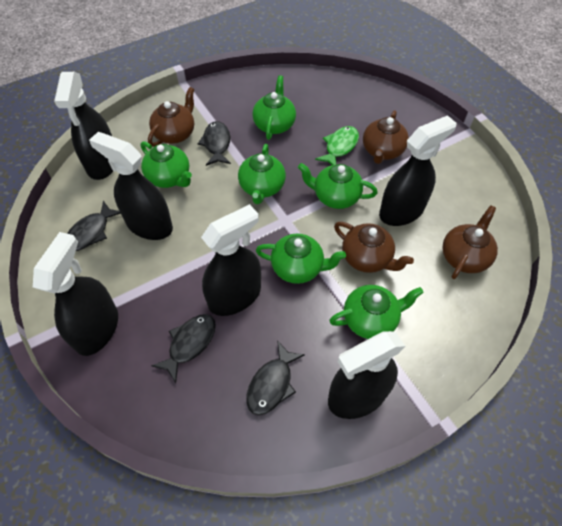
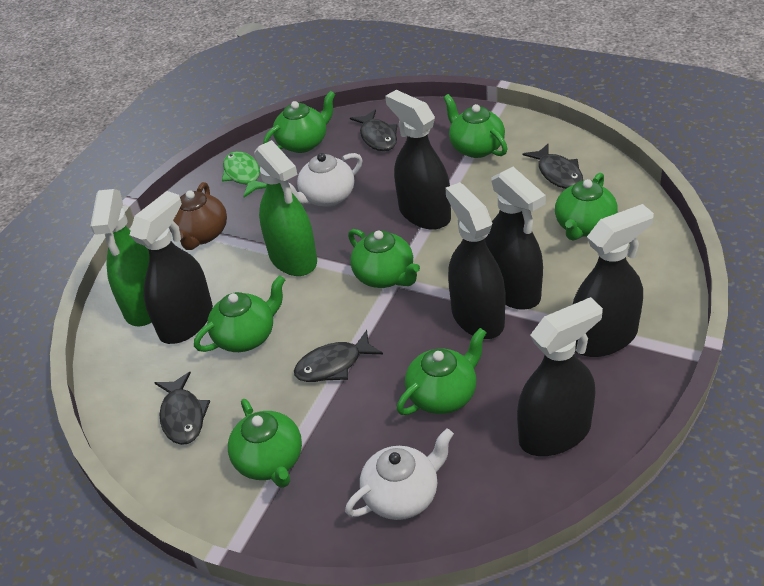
brown teapot: 4 -> 1
green spray bottle: 0 -> 2
green teapot: 6 -> 7
white teapot: 0 -> 2

